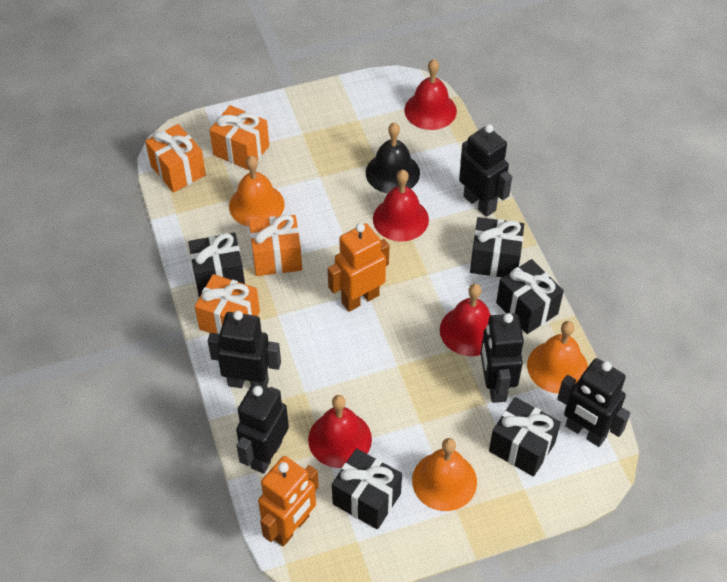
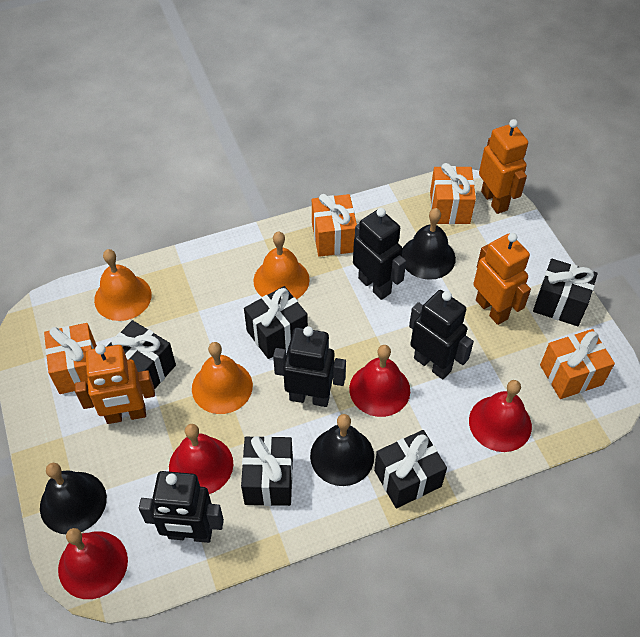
black bell: 1 -> 3
black robot: 5 -> 4
orange robot: 2 -> 3

